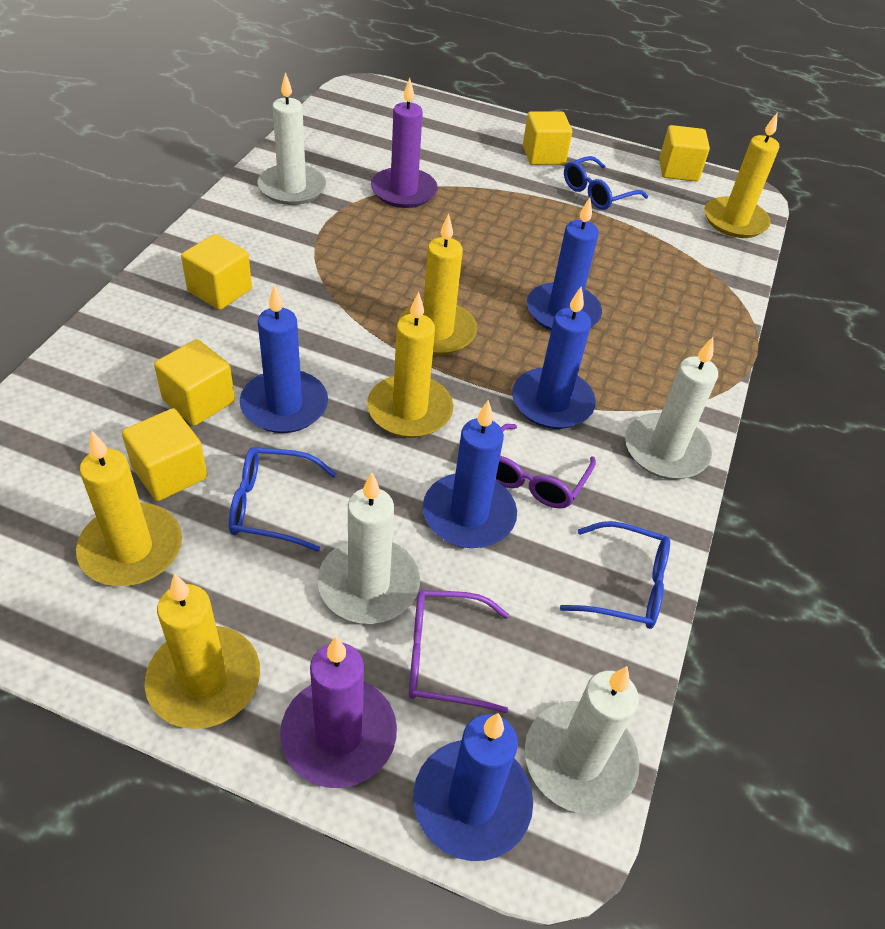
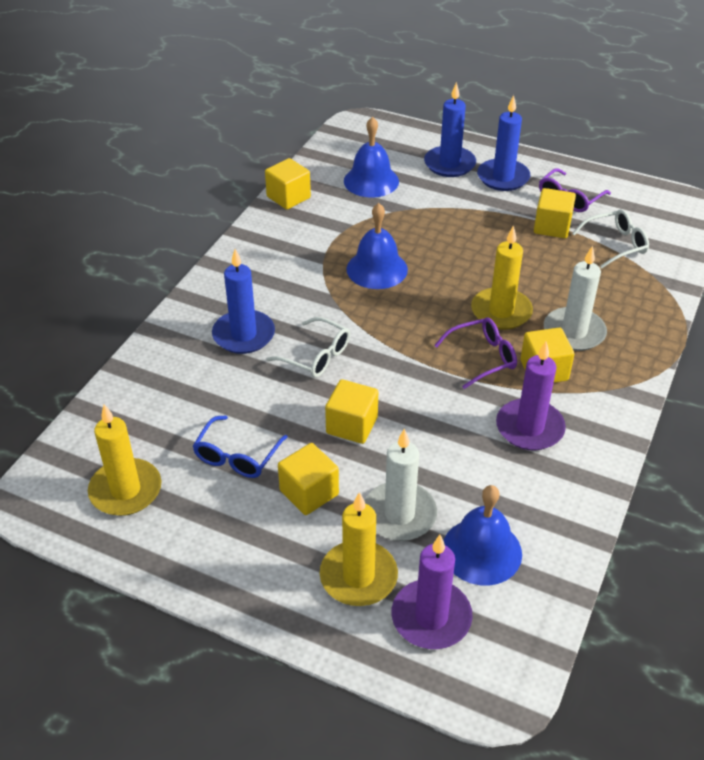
blue bell: 0 -> 3
blue candle: 5 -> 3
blue glasses: 3 -> 1
white candle: 4 -> 2
white glasses: 0 -> 2
yellow candle: 5 -> 3

